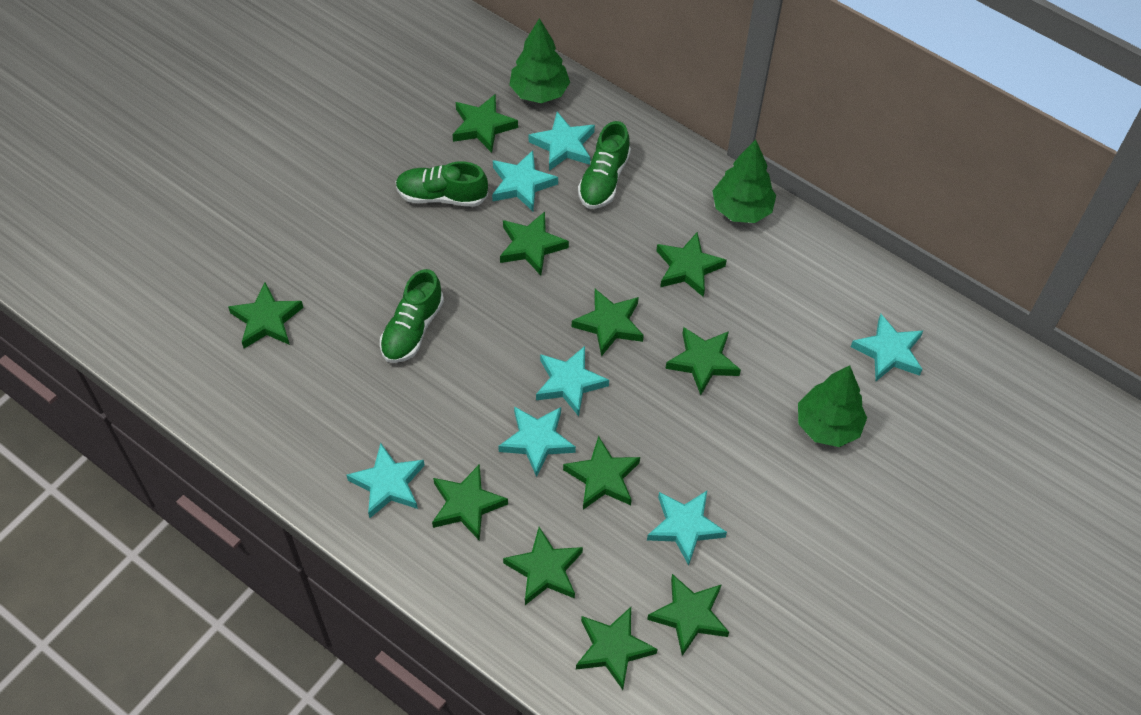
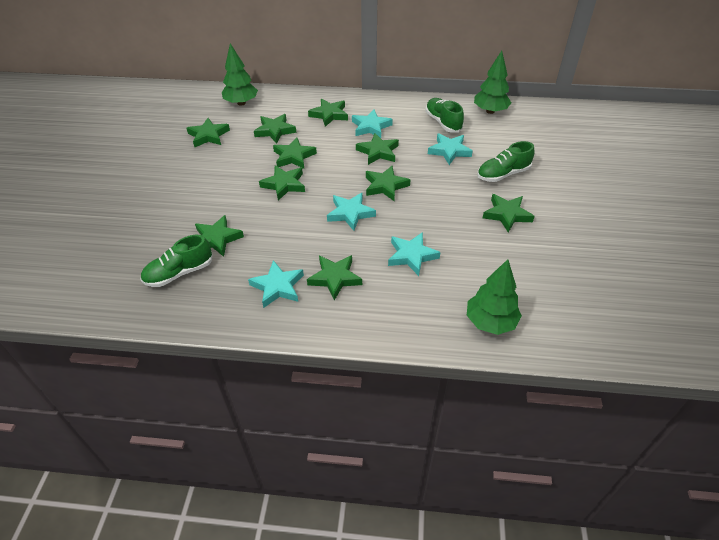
green star: 11 -> 10
turquoise star: 7 -> 5

